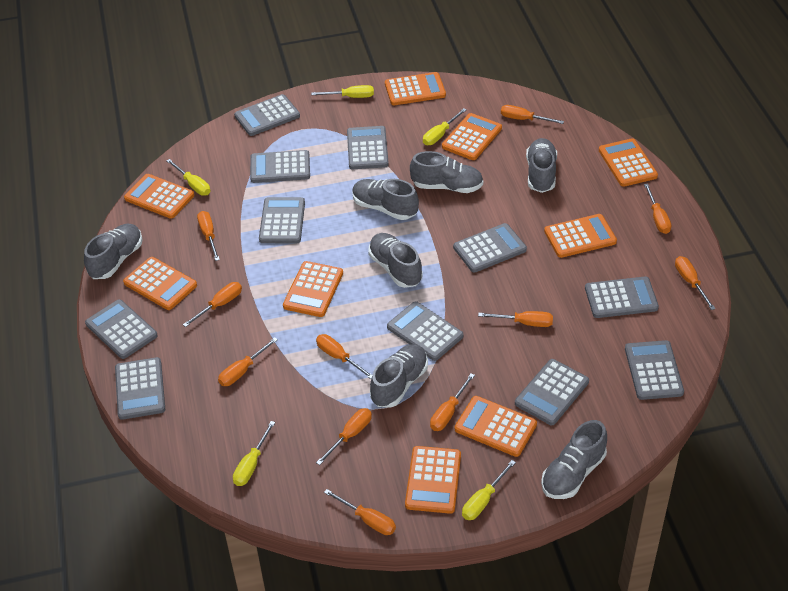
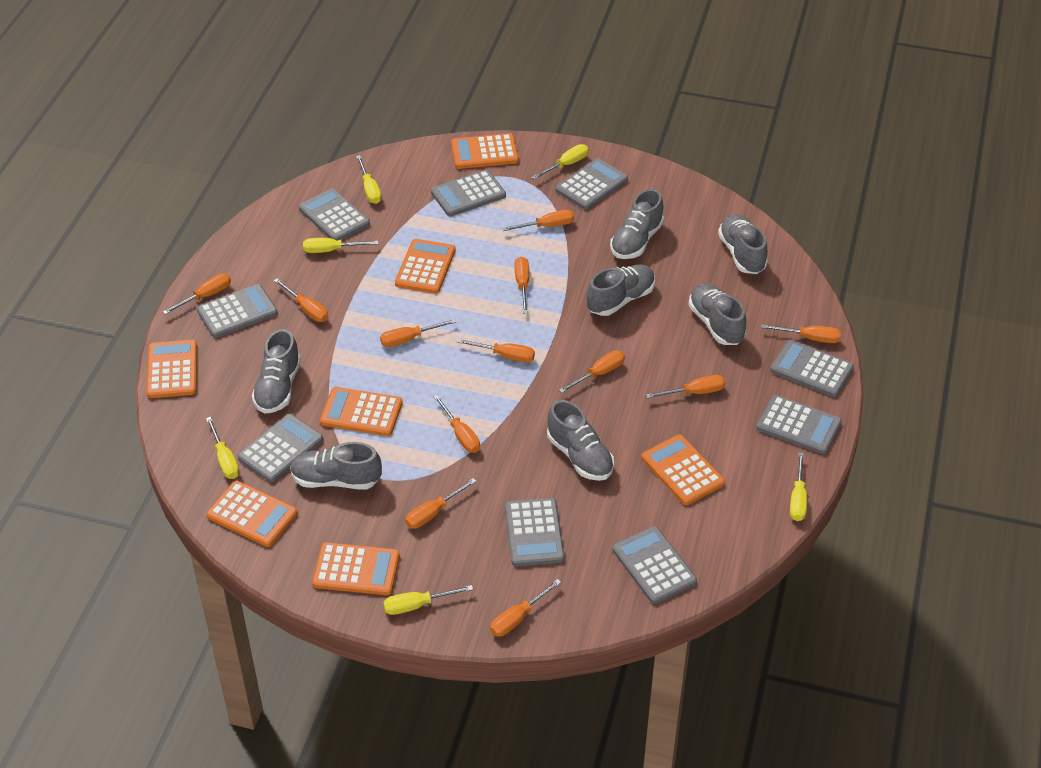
grey calculator: 11 -> 9
orange calculator: 9 -> 7
orange screwdriver: 11 -> 12
yellow screwdriver: 5 -> 6

